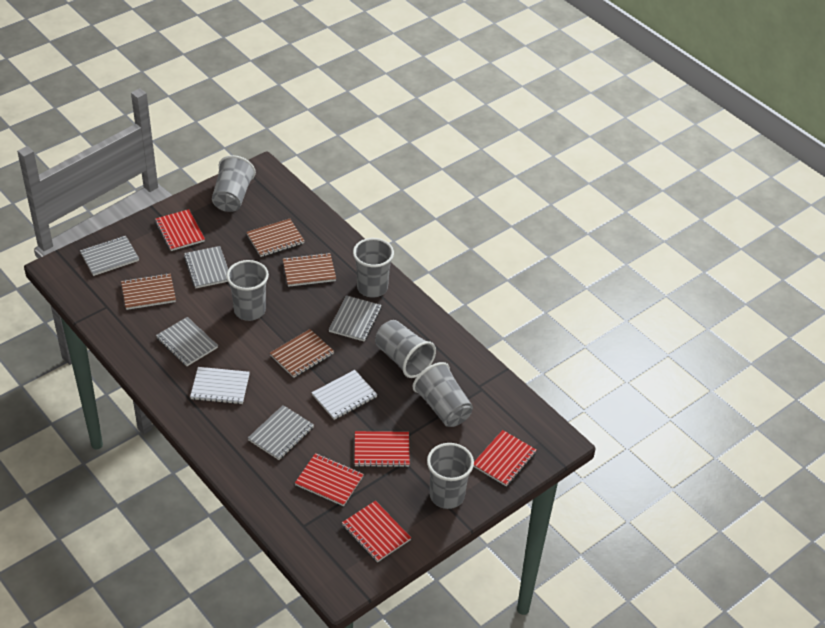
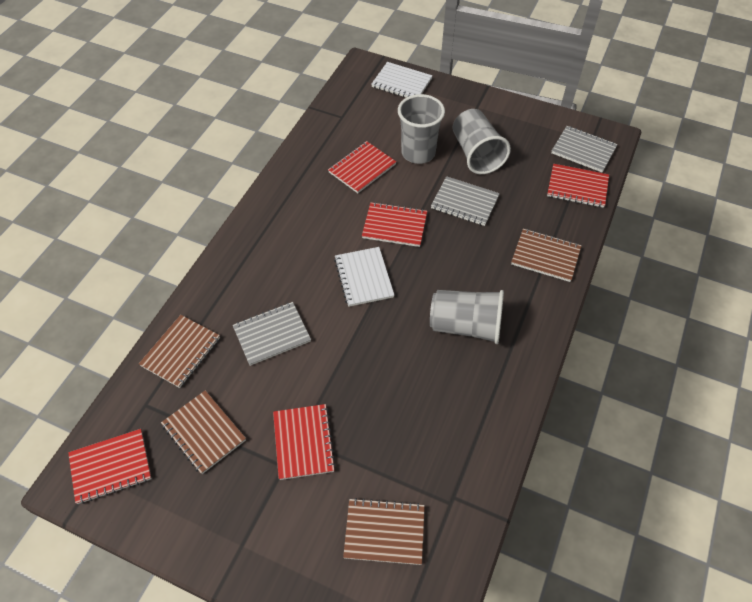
grey cup: 6 -> 3
grey notebook: 5 -> 3

